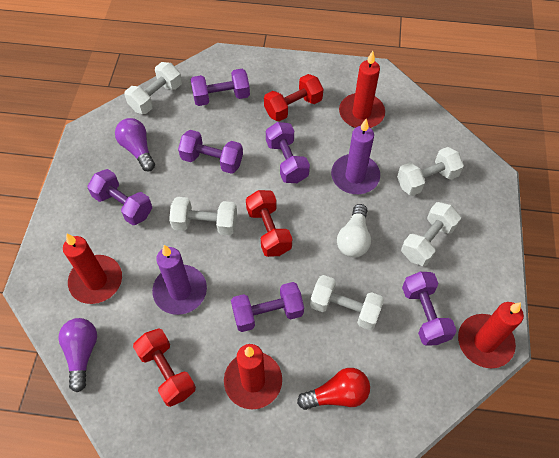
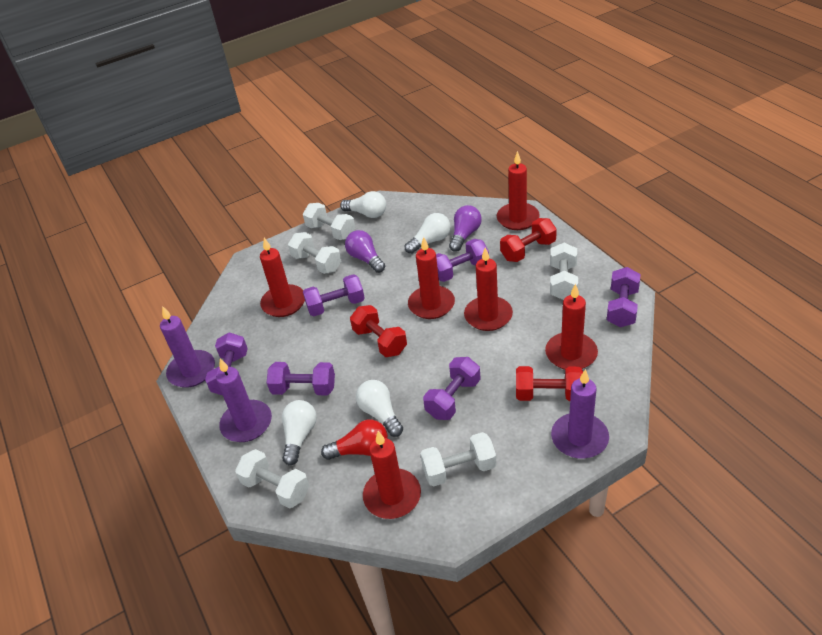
purple candle: 2 -> 3
red candle: 4 -> 6
white light bulb: 1 -> 4

